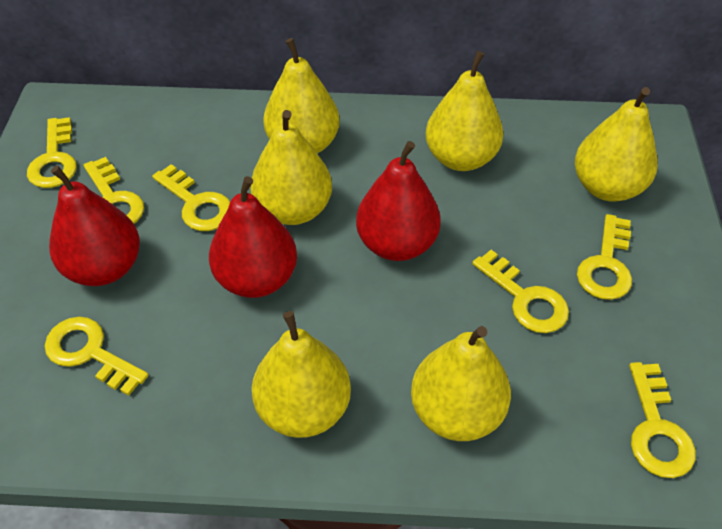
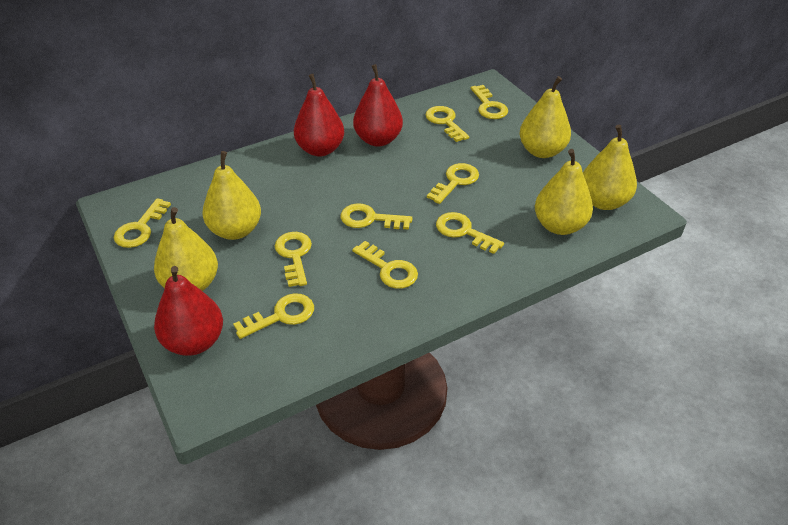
yellow key: 7 -> 9
yellow pear: 6 -> 5

